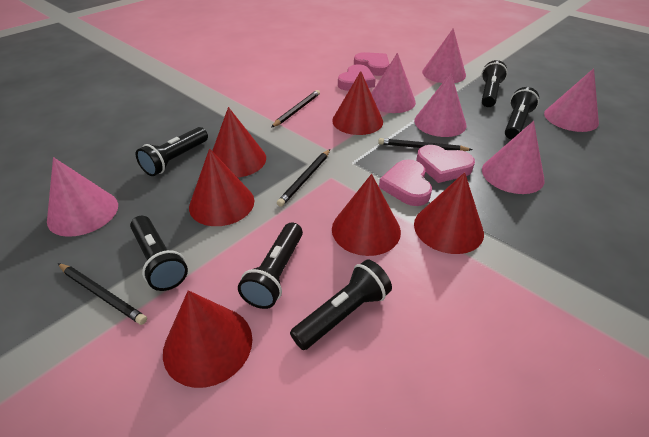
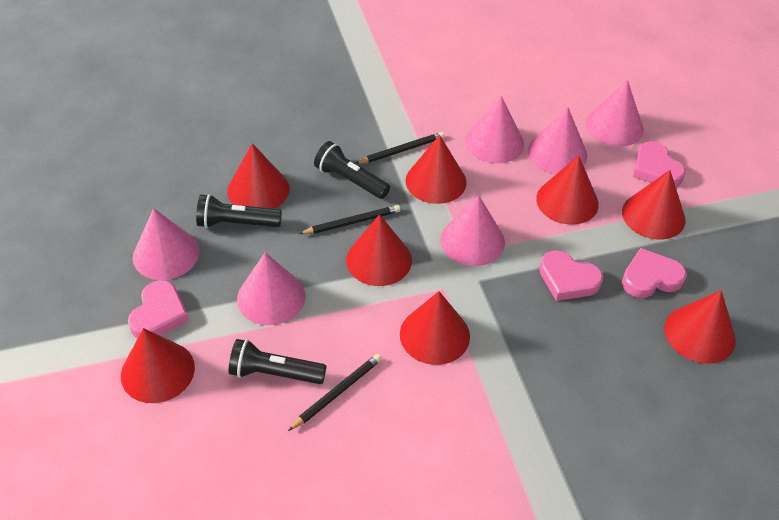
black flashlight: 6 -> 3
black pencil: 4 -> 3
red cone: 6 -> 8

